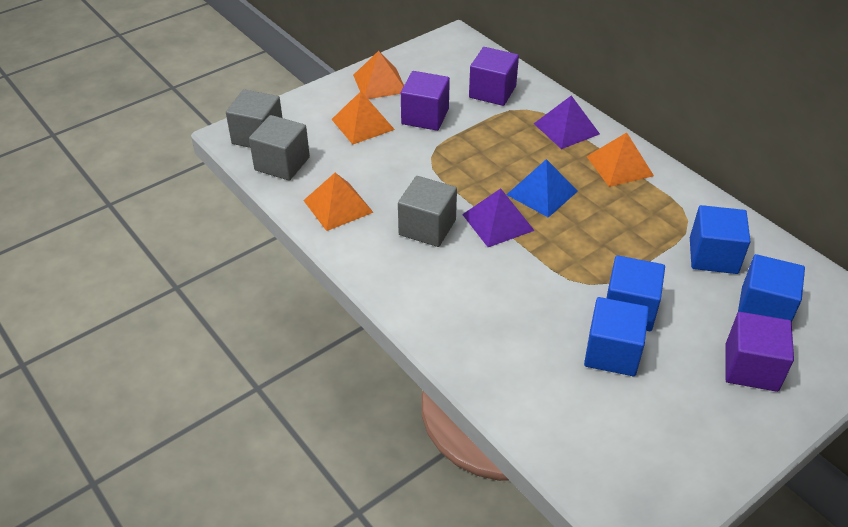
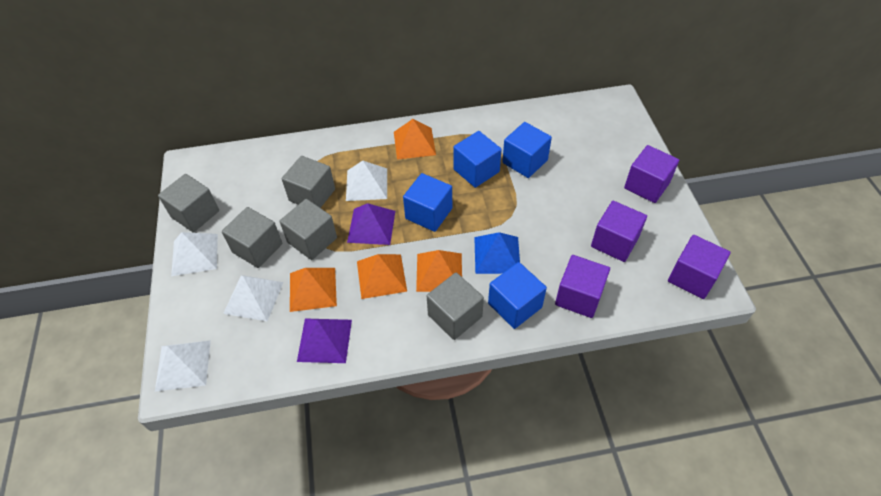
grey cube: 3 -> 5
purple cube: 3 -> 4
white pyramid: 0 -> 4

